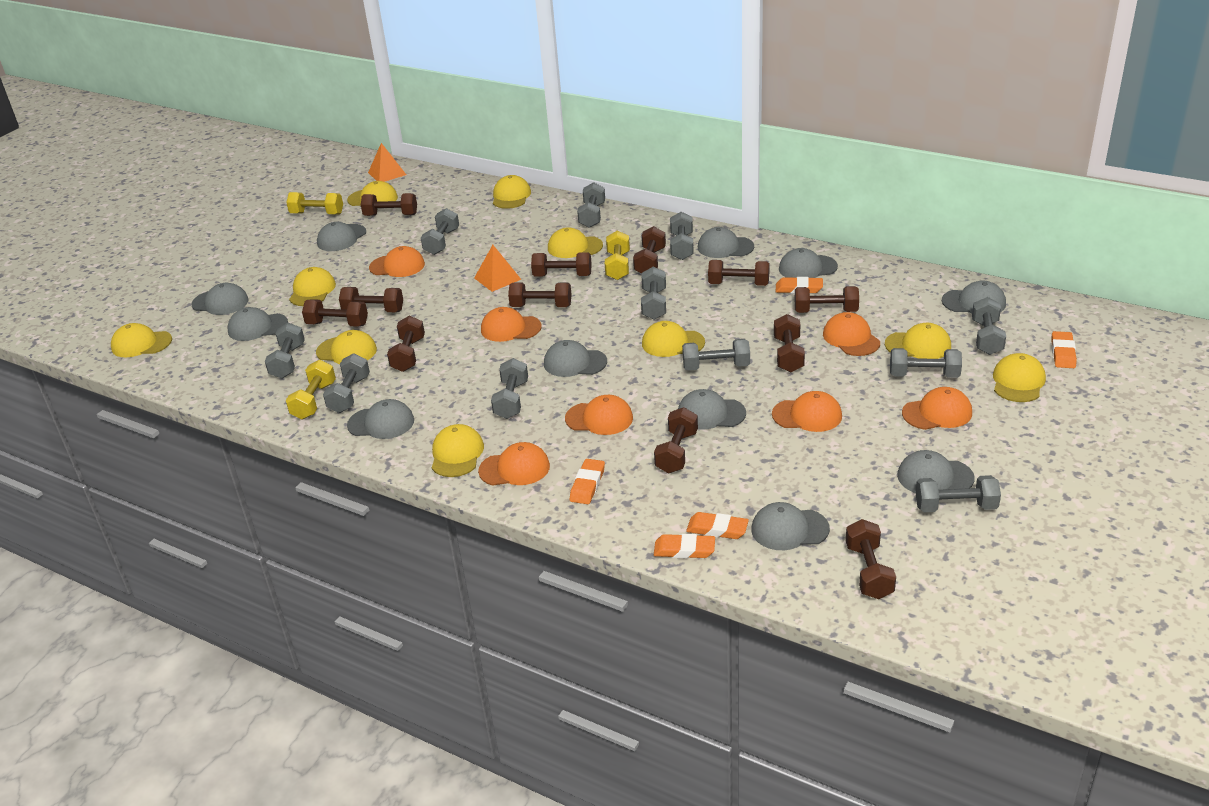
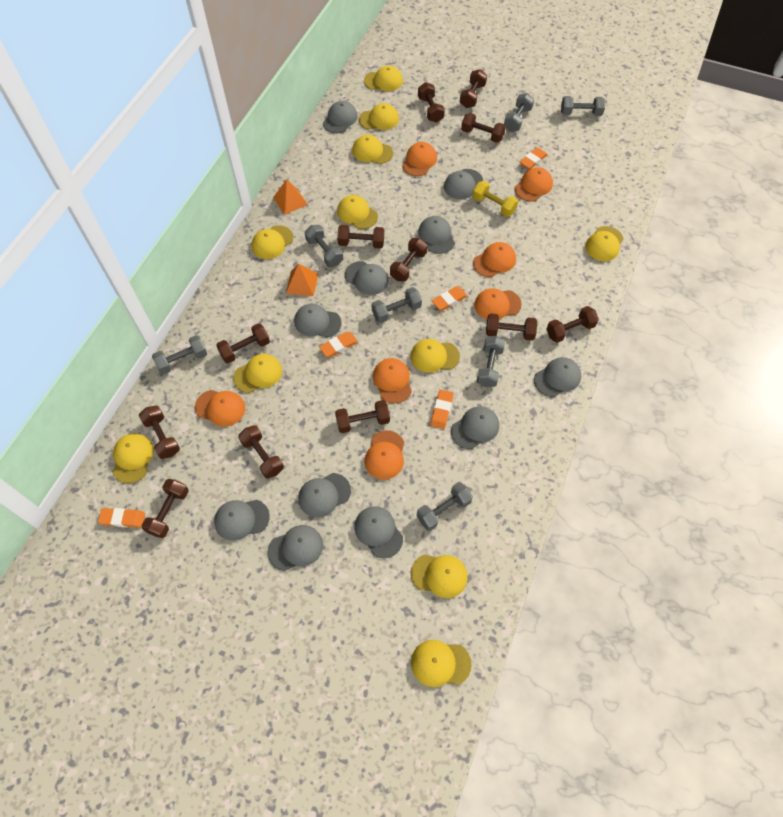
grey dumbbell: 11 -> 7
yellow cap: 10 -> 11
yellow dumbbell: 3 -> 1

